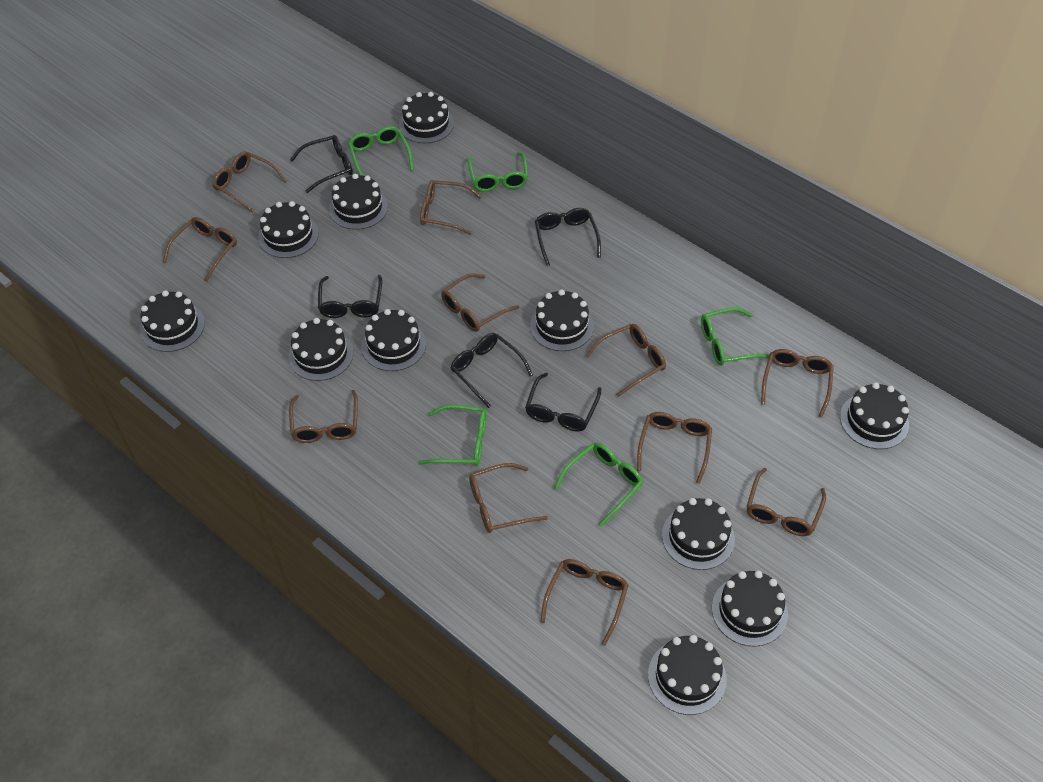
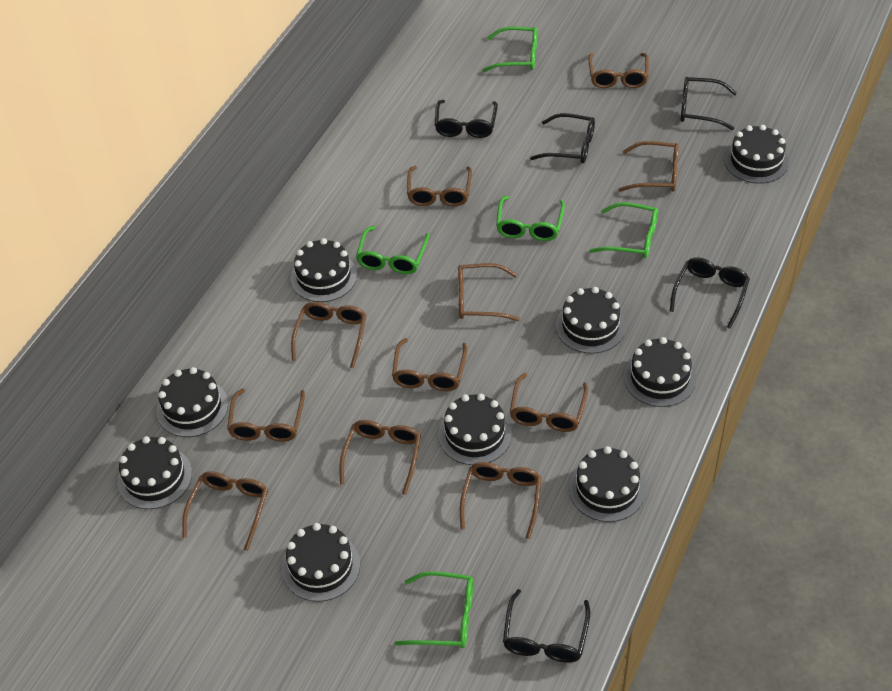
black cake: 11 -> 9

